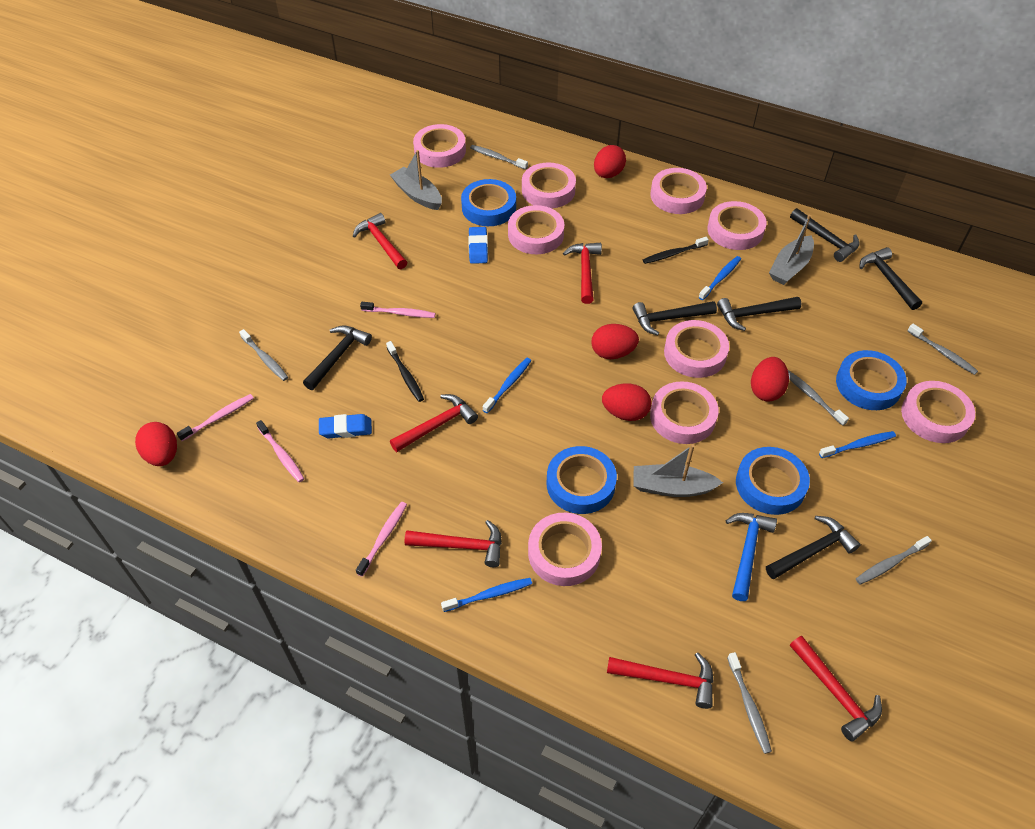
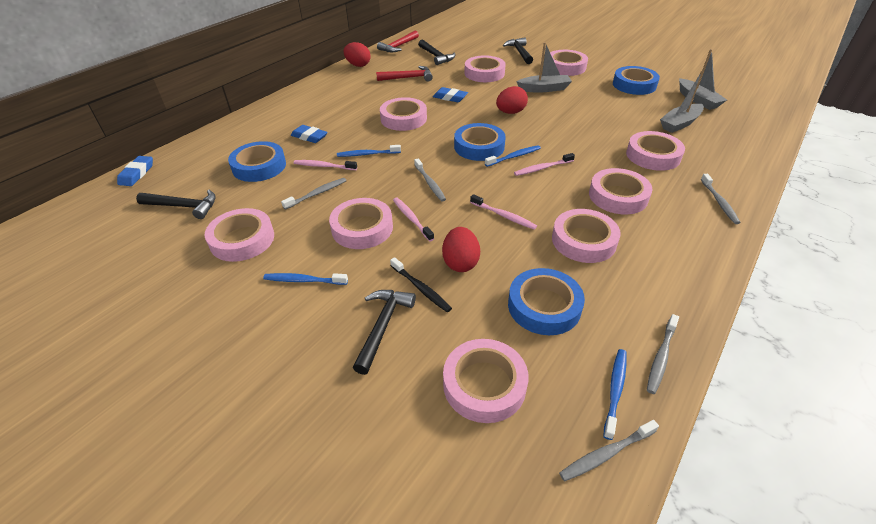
black hammer: 6 -> 4
black toothbrush: 2 -> 1
blue eraser: 2 -> 3
blue hammer: 1 -> 0
grey toothbrush: 6 -> 5
red egg: 5 -> 3
red hammer: 6 -> 2

